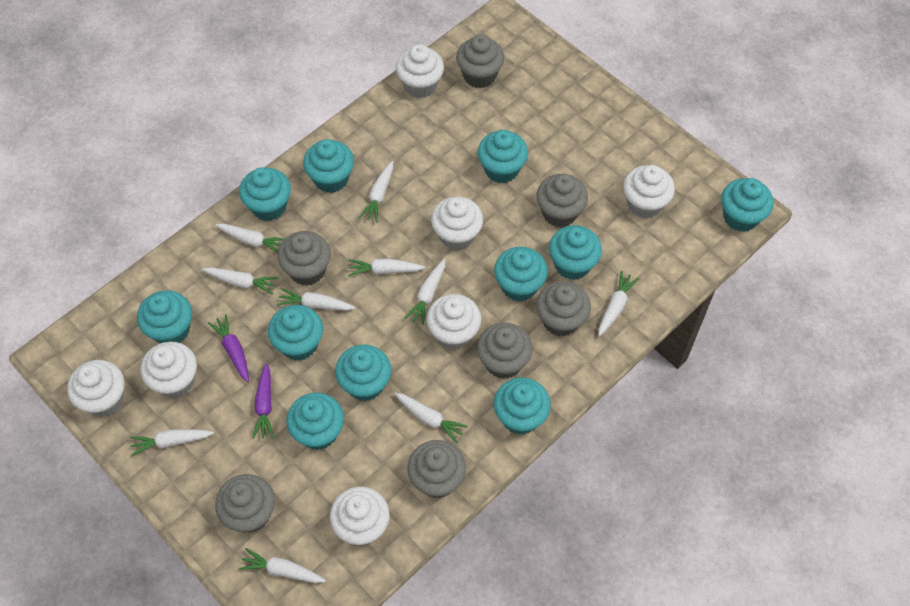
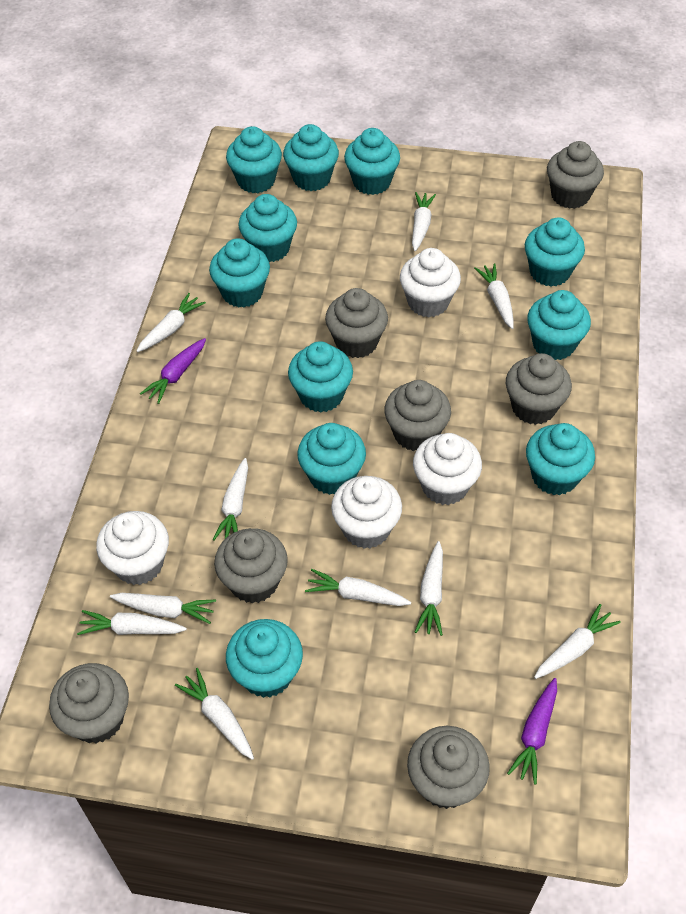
white cupcake: 7 -> 4

